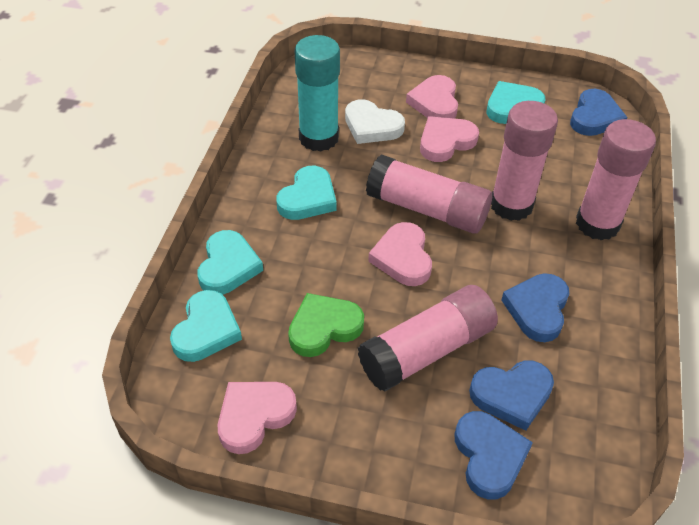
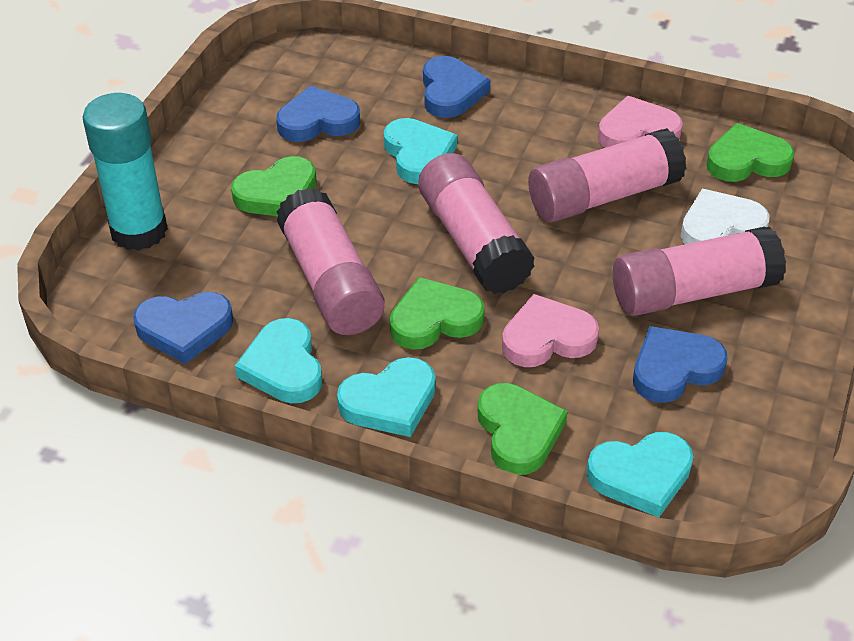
green heart: 1 -> 4
pink heart: 4 -> 2

